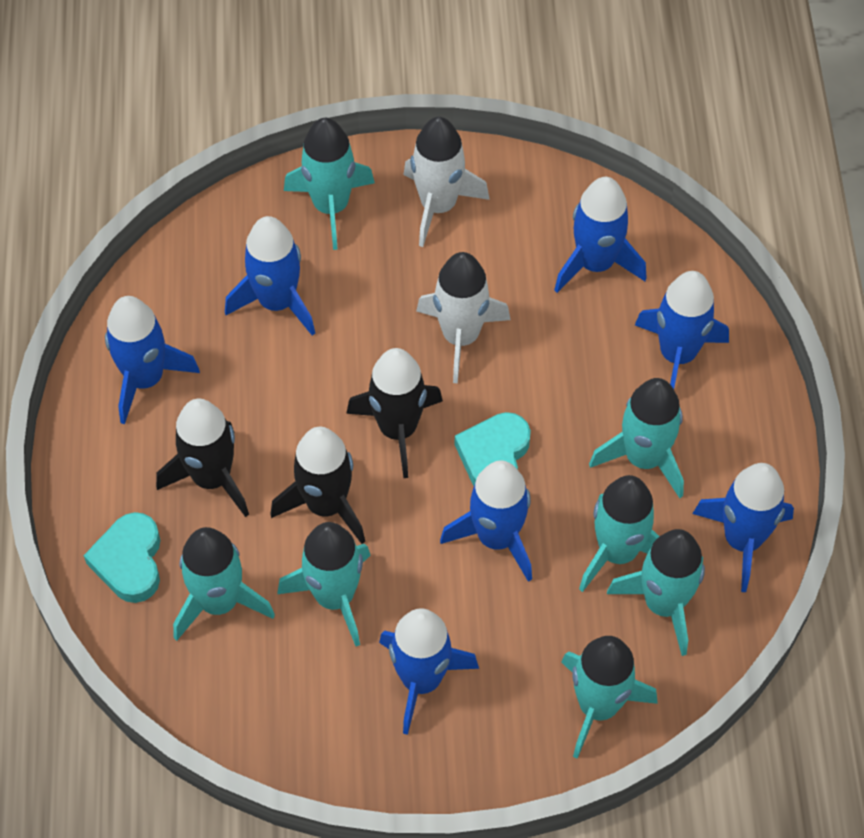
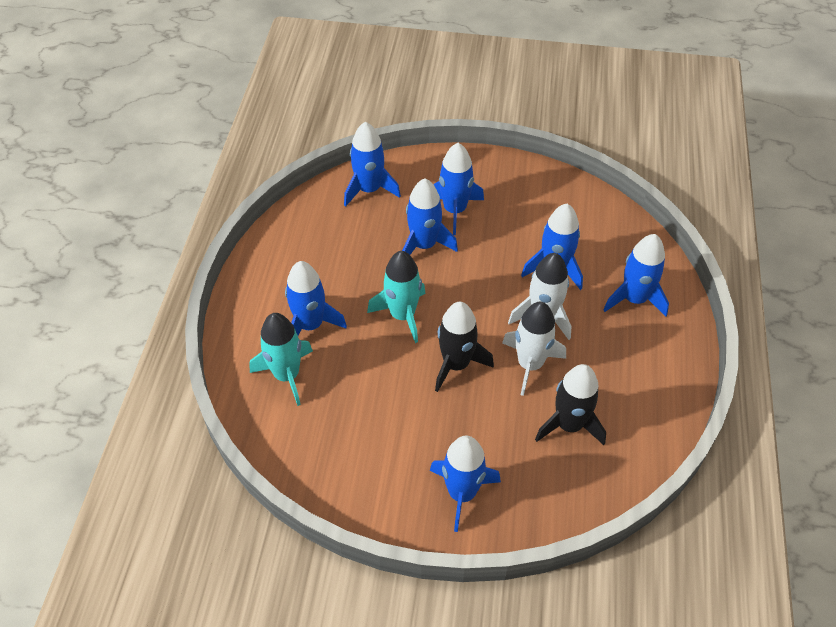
black rocket: 3 -> 2
turquoise heart: 2 -> 0
turquoise rocket: 7 -> 2

